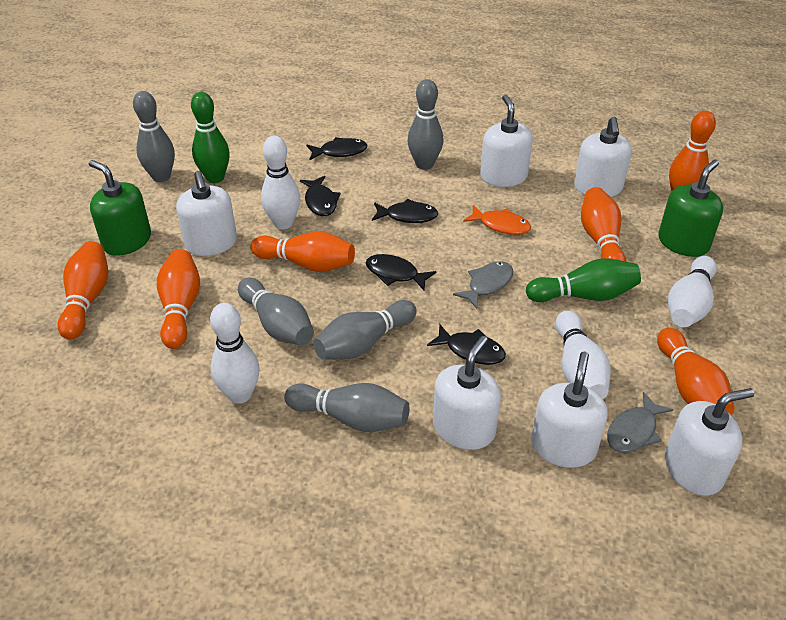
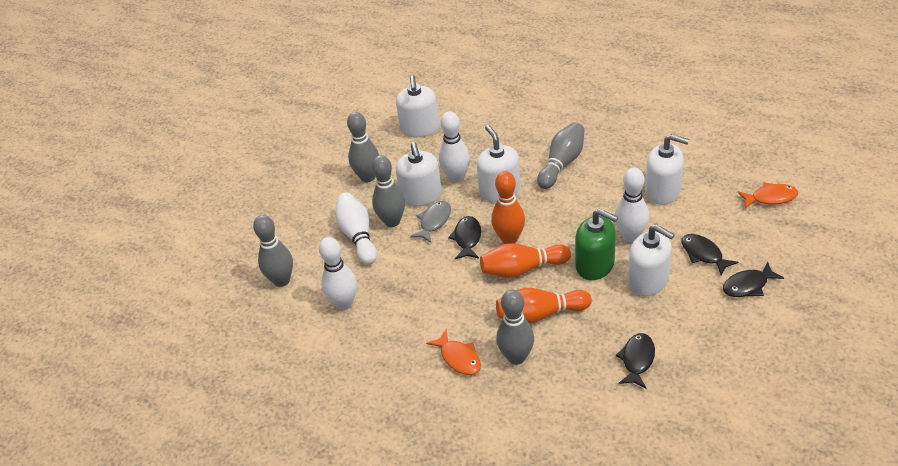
black fish: 5 -> 4
green bowling pin: 2 -> 0
green soap dispenser: 2 -> 1
grey fish: 2 -> 1
orange bowling pin: 6 -> 3
orange fish: 1 -> 2
white soap dispenser: 6 -> 5

